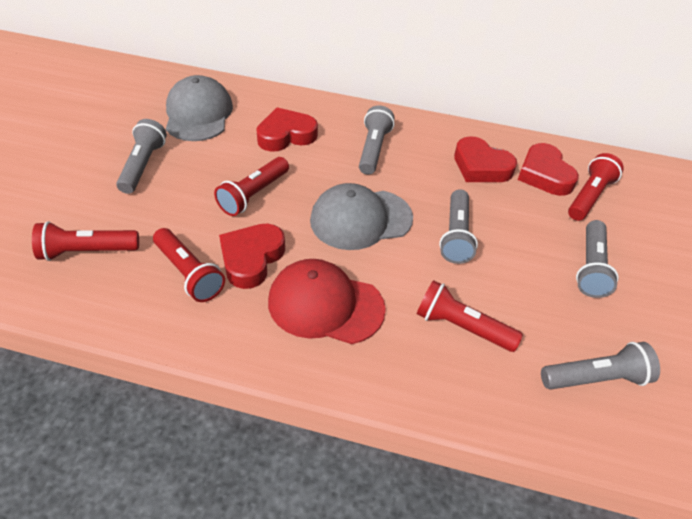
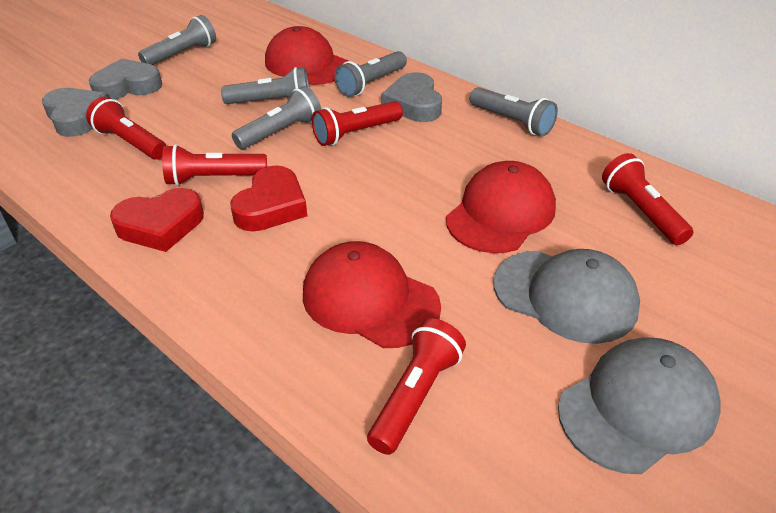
grey heart: 0 -> 3
red cap: 1 -> 3
red heart: 4 -> 2

